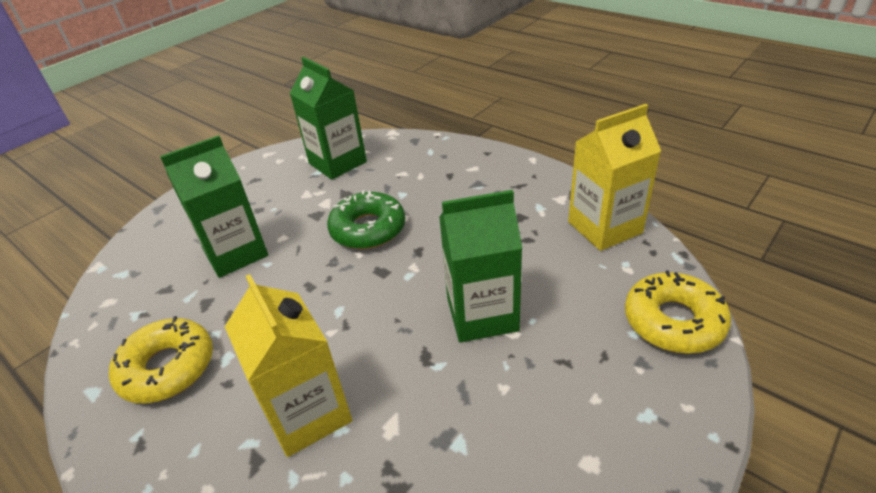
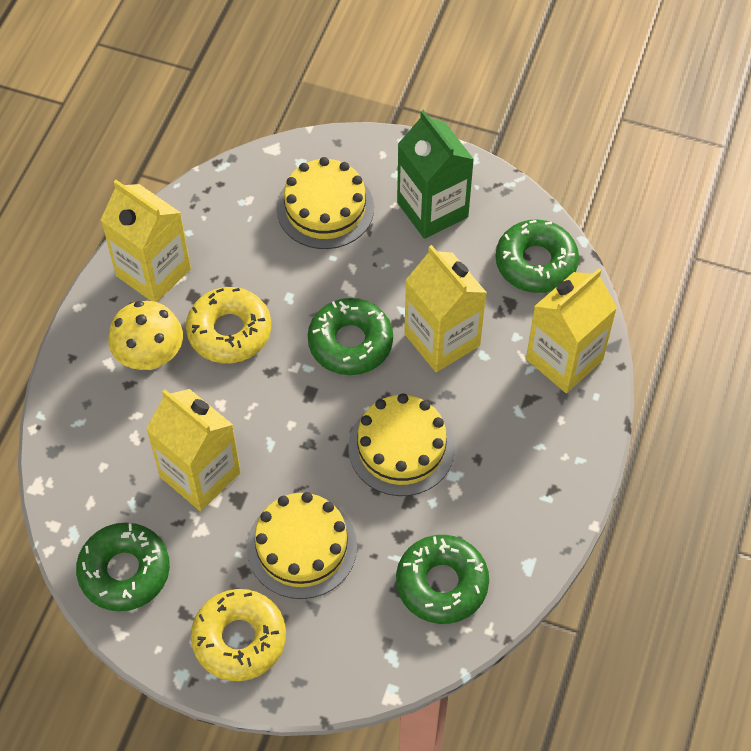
green carton: 3 -> 1
green donut: 1 -> 4
yellow cake: 0 -> 3
yellow carton: 2 -> 4
yellow mushroom: 0 -> 1

